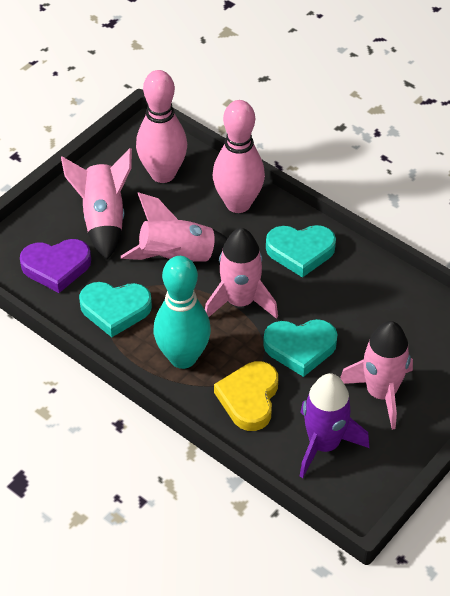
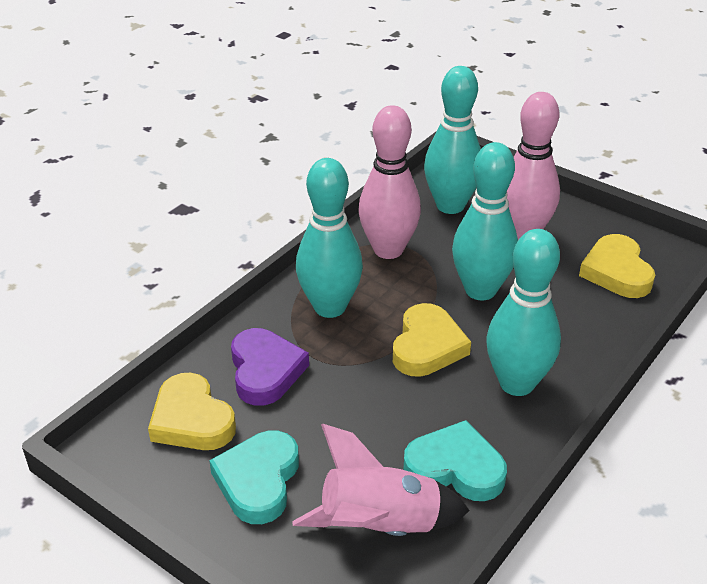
pink rocket: 4 -> 1
purple rocket: 1 -> 0
turquoise bowling pin: 1 -> 4
turquoise heart: 3 -> 2
yellow heart: 1 -> 3

